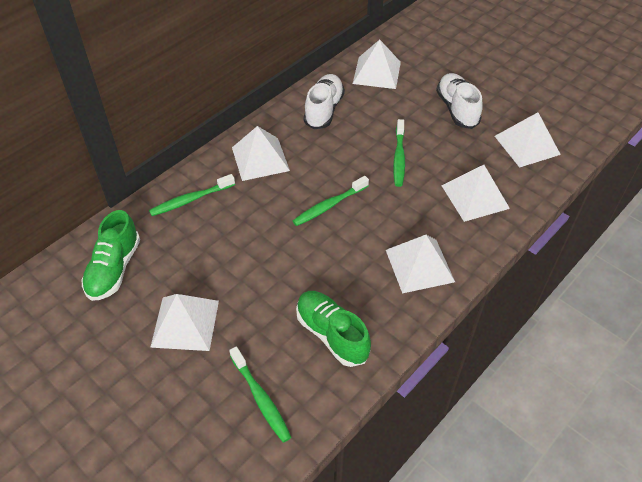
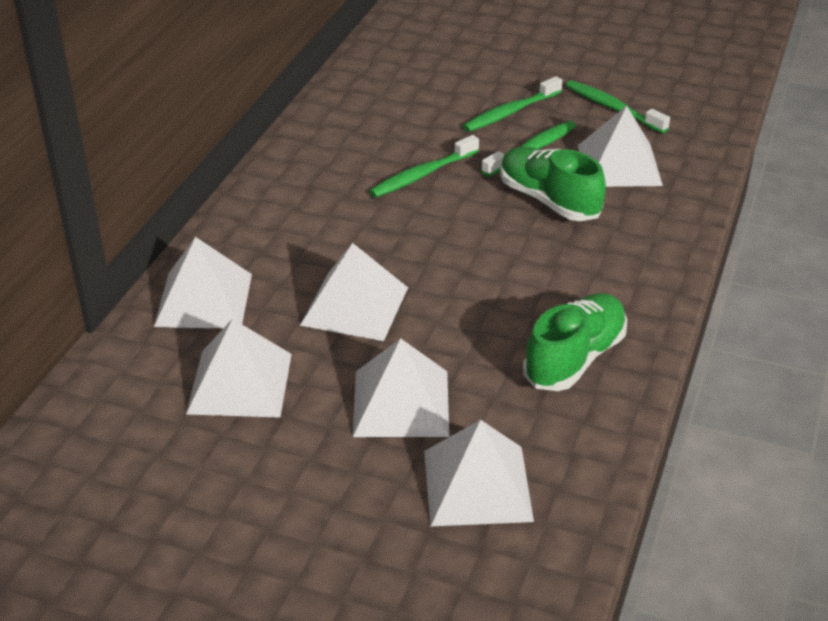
white shoe: 2 -> 0

